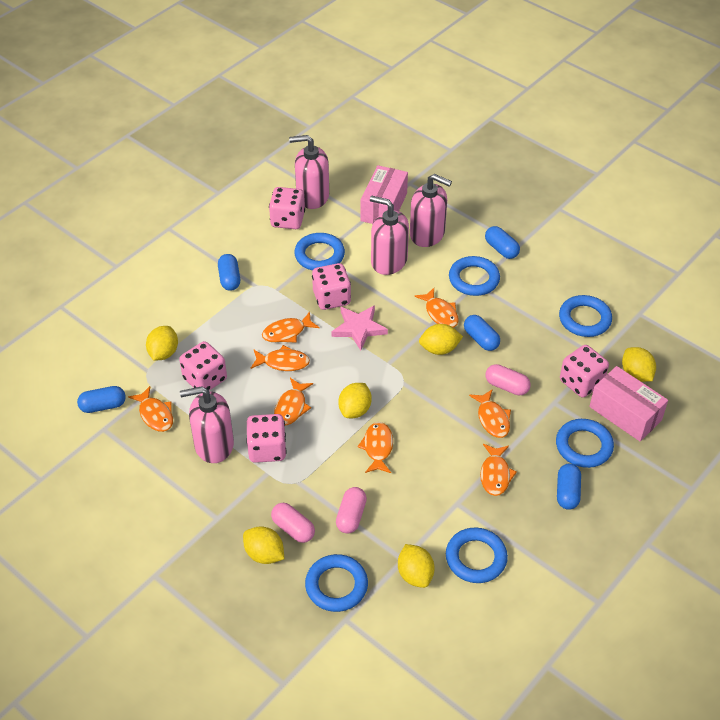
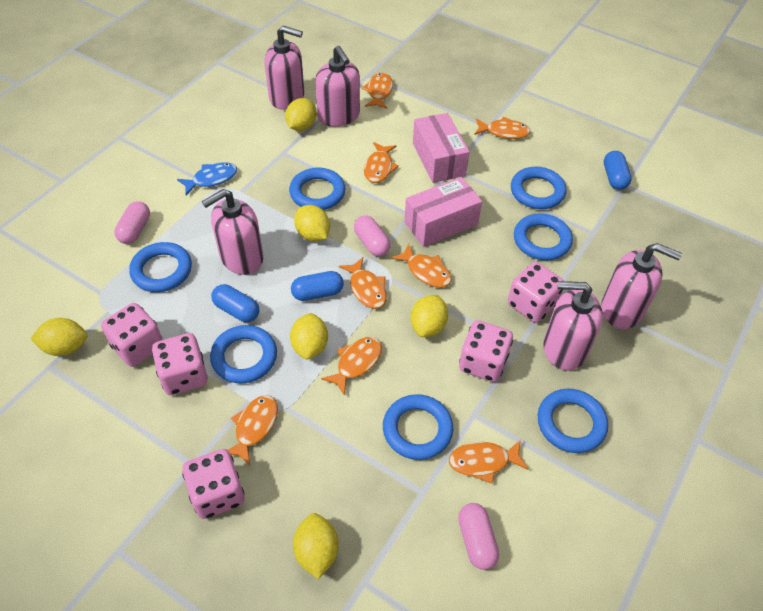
blue capsule: 5 -> 3
blue fish: 0 -> 1
blue ring: 6 -> 7
pink soap dispenser: 4 -> 5
pink star: 1 -> 0

